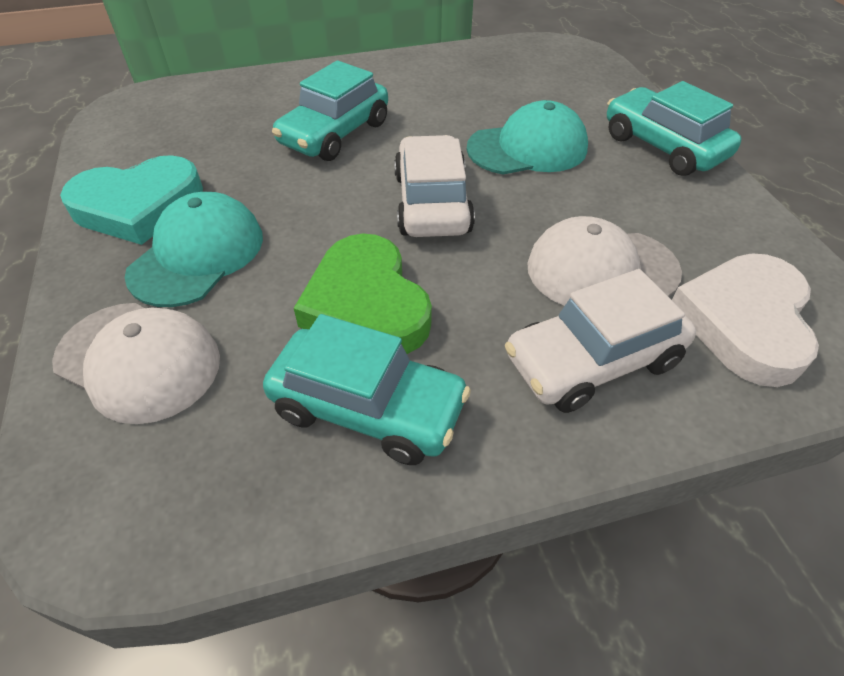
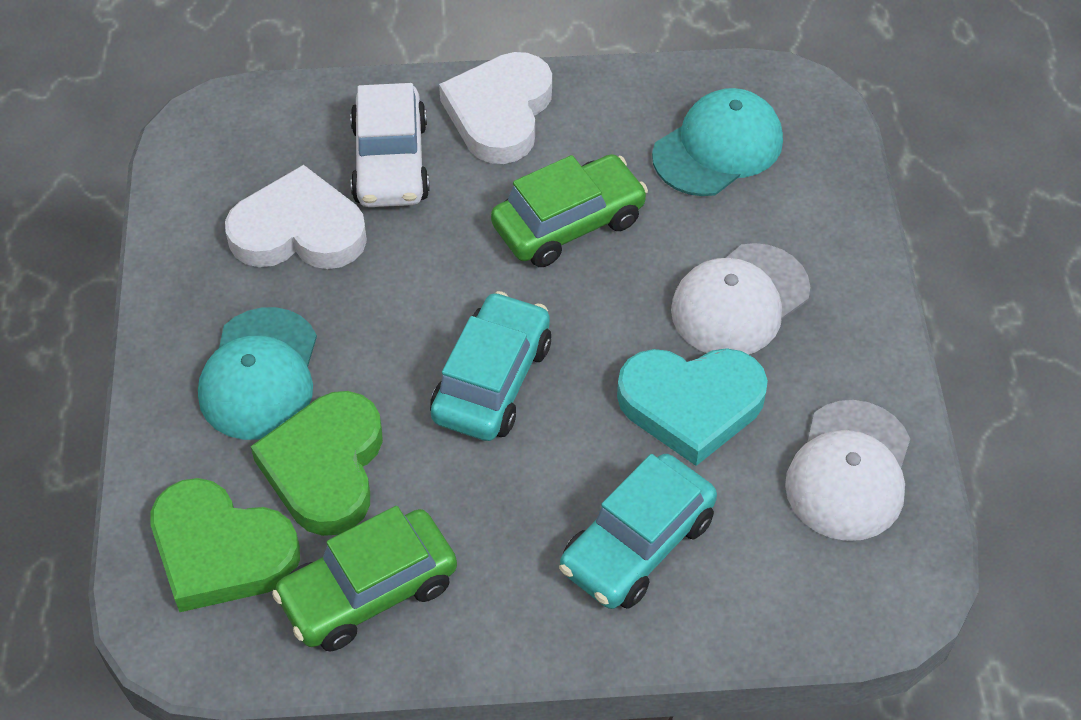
green car: 0 -> 2
green heart: 1 -> 2
turquoise car: 3 -> 2
white car: 2 -> 1
white heart: 1 -> 2

